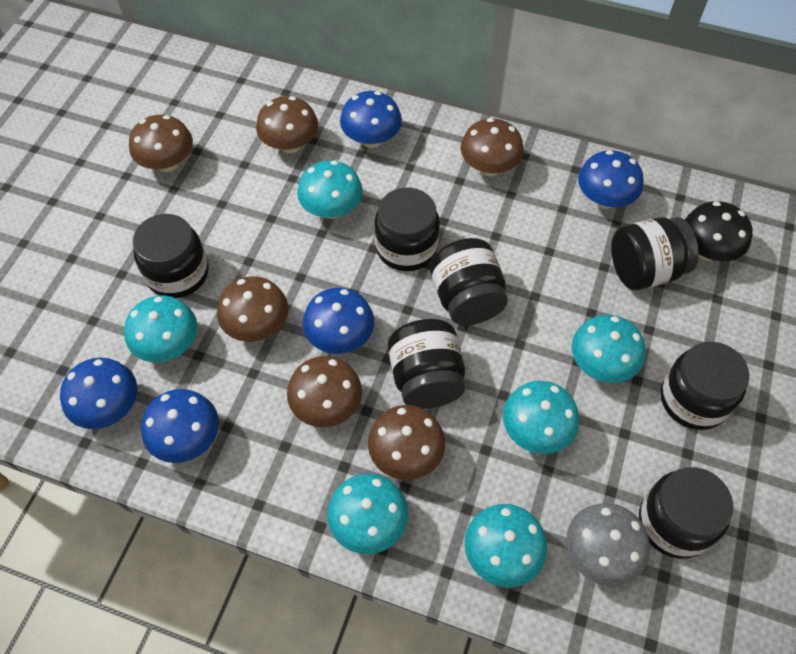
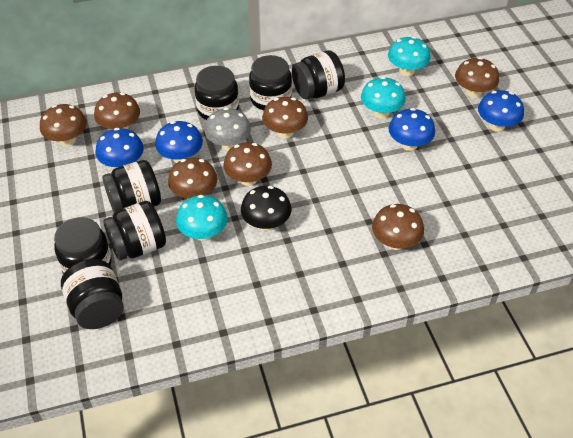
blue mushroom: 5 -> 4
brown mushroom: 6 -> 7
turquoise mushroom: 6 -> 3

